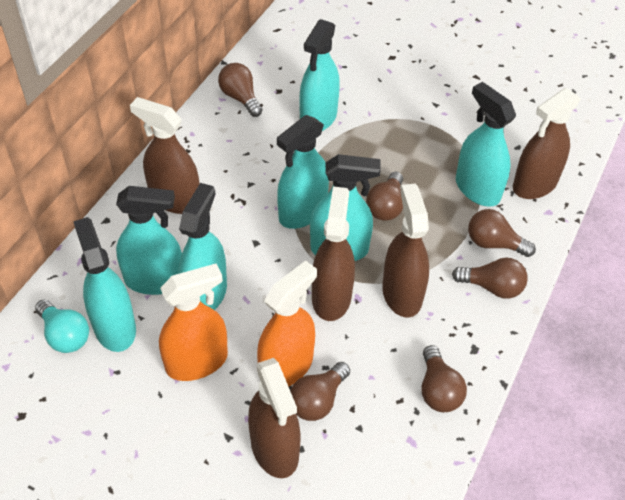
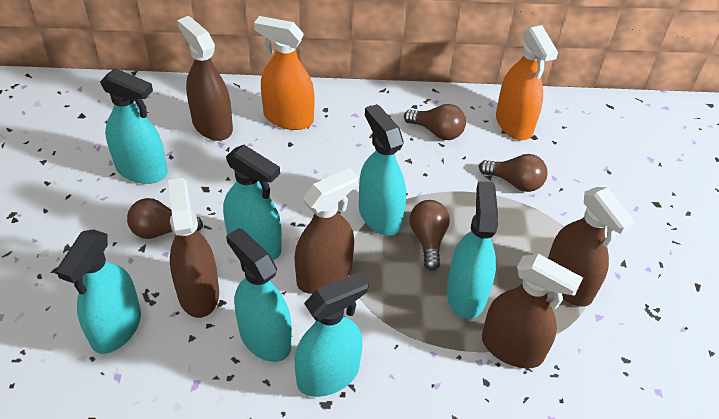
brown light bulb: 6 -> 4
turquoise light bulb: 1 -> 0

